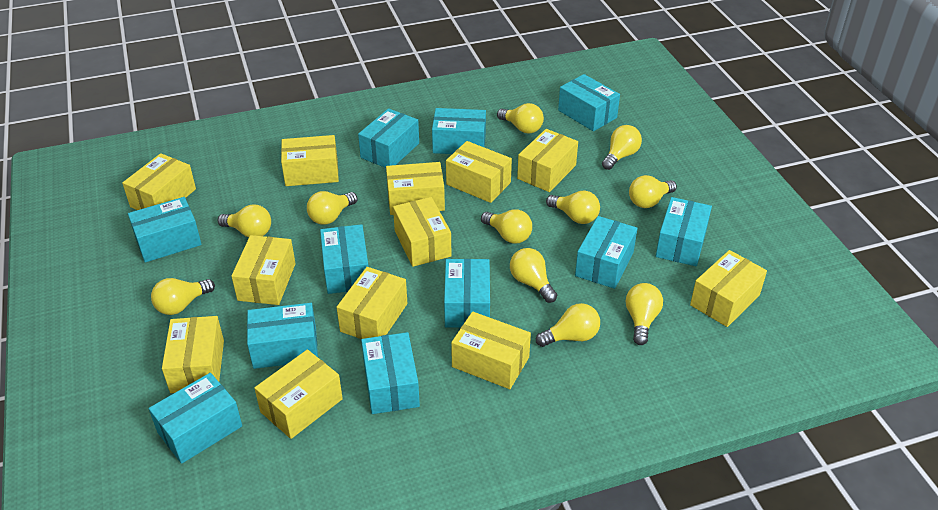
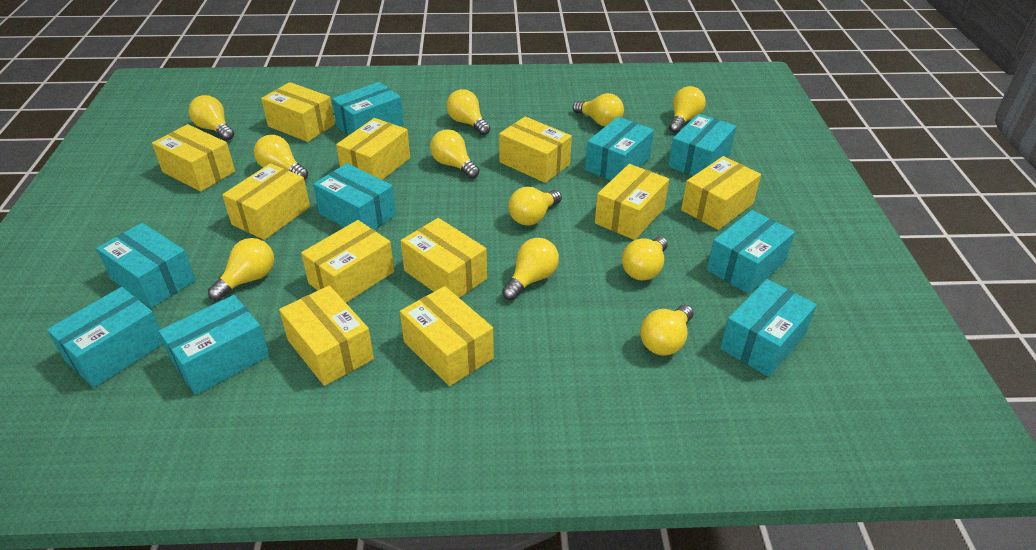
turquoise box: 11 -> 9
yellow box: 12 -> 11

